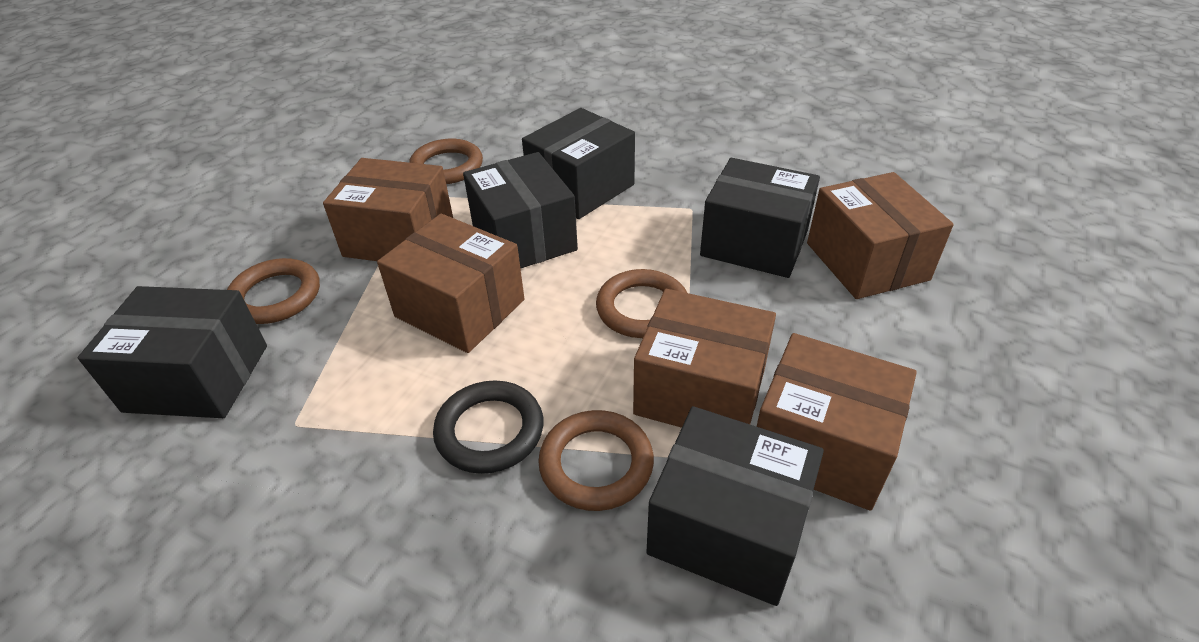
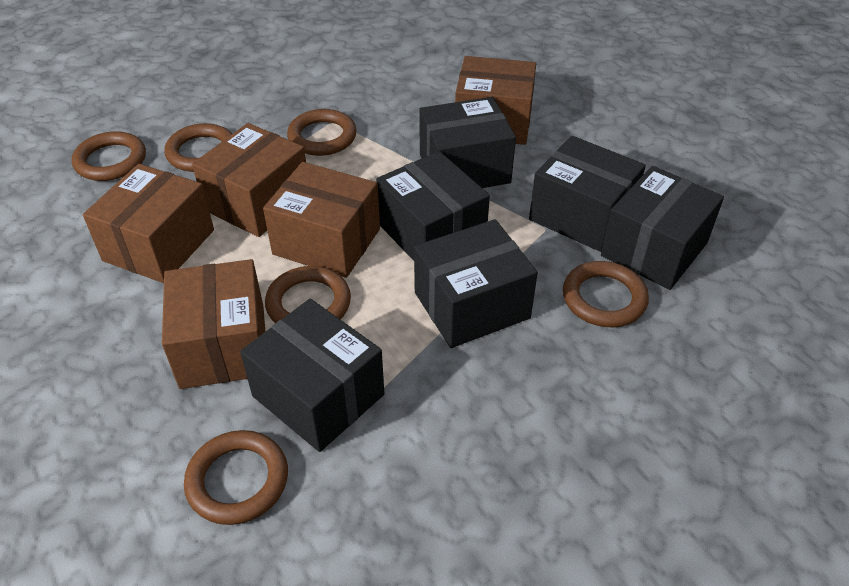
black box: 5 -> 6
black ring: 1 -> 0
brown ring: 4 -> 6

